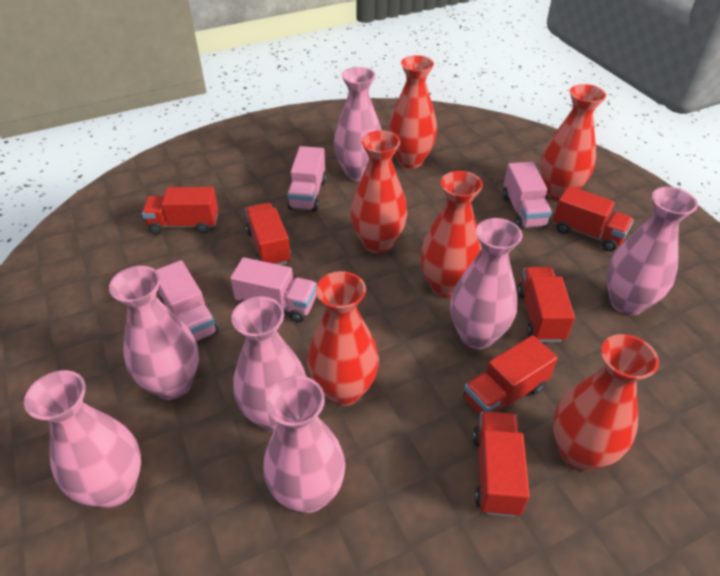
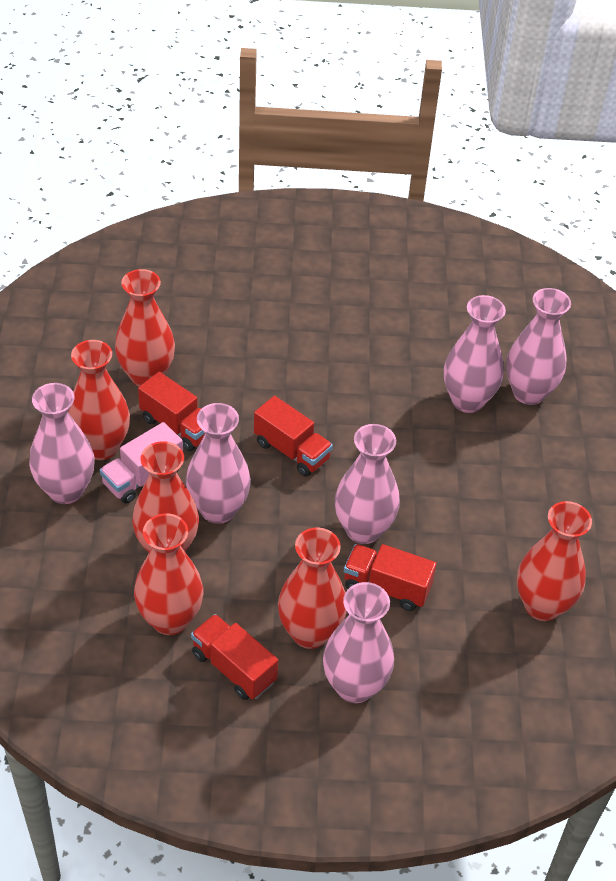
pink truck: 4 -> 1
pink vase: 7 -> 6
red truck: 6 -> 4

